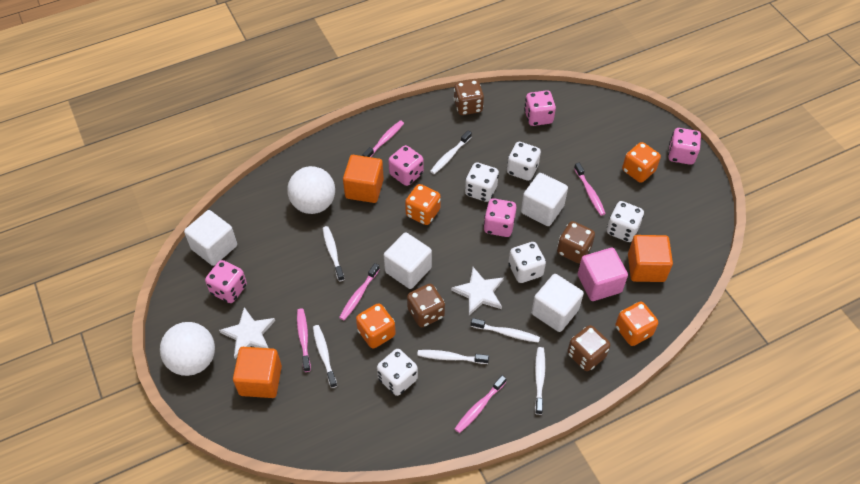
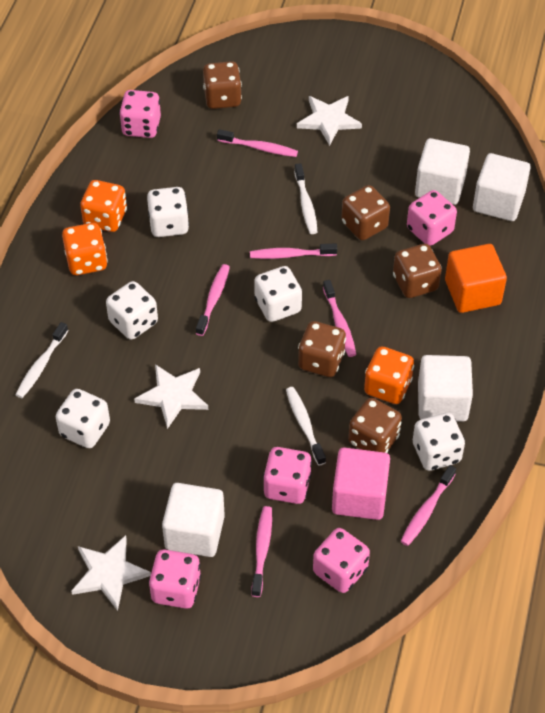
brown dice: 4 -> 5
orange cube: 3 -> 1
orange dice: 4 -> 3
pink toothbrush: 5 -> 6
white ball: 2 -> 0
white star: 2 -> 3
white toothbrush: 6 -> 3

